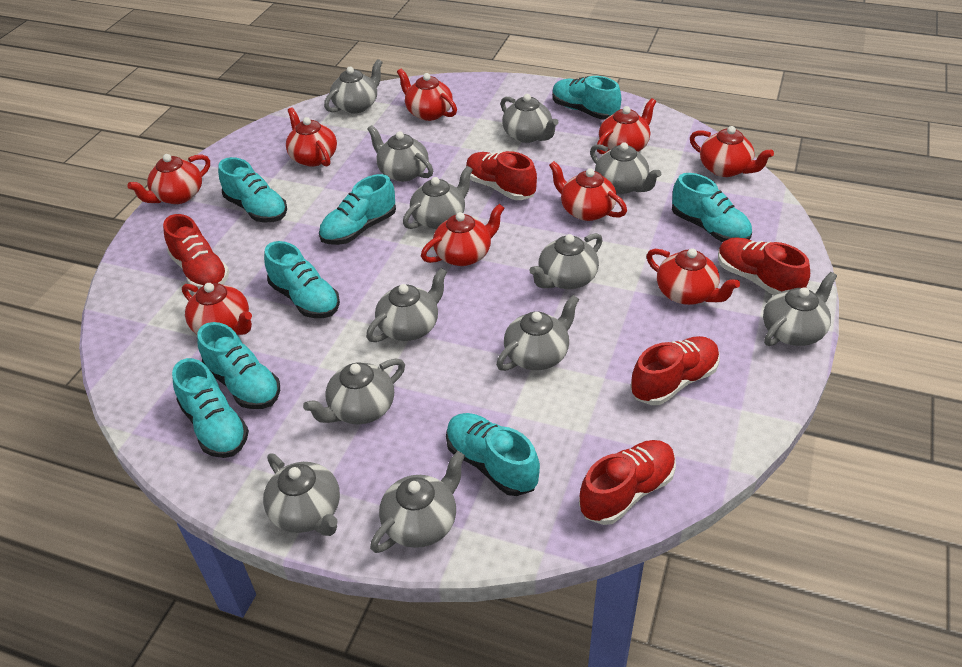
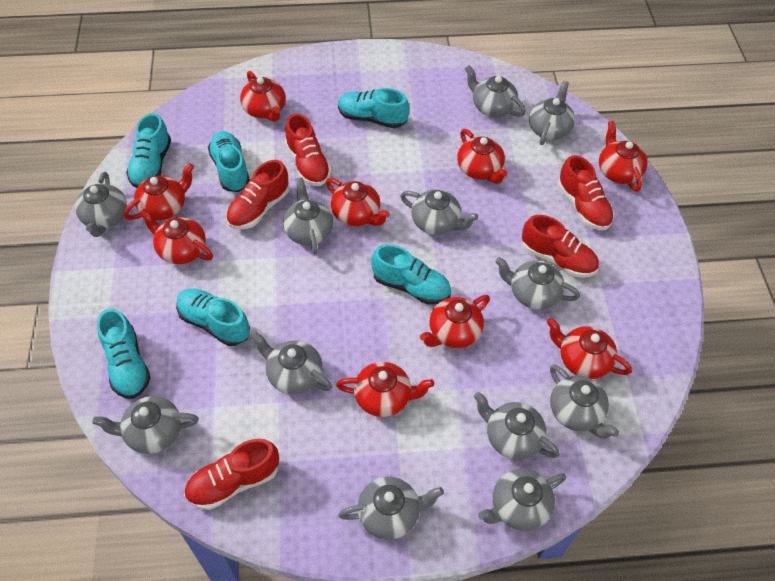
turquoise shoe: 8 -> 6

